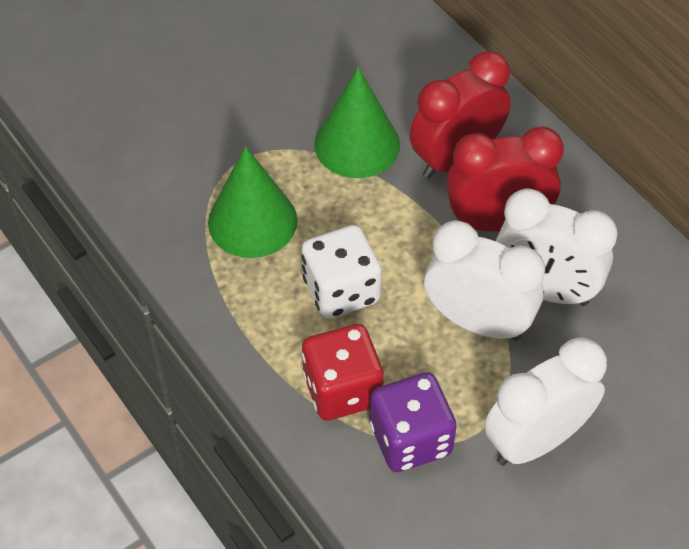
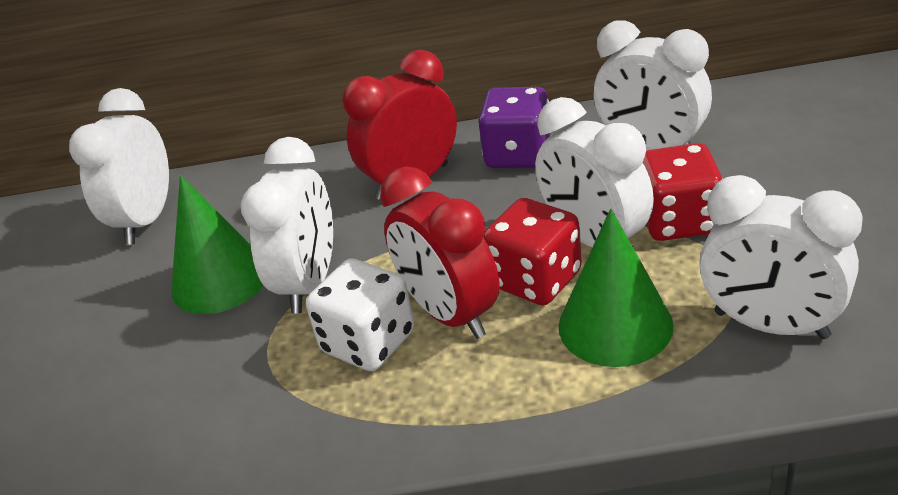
red dice: 1 -> 2
white clock: 3 -> 5

